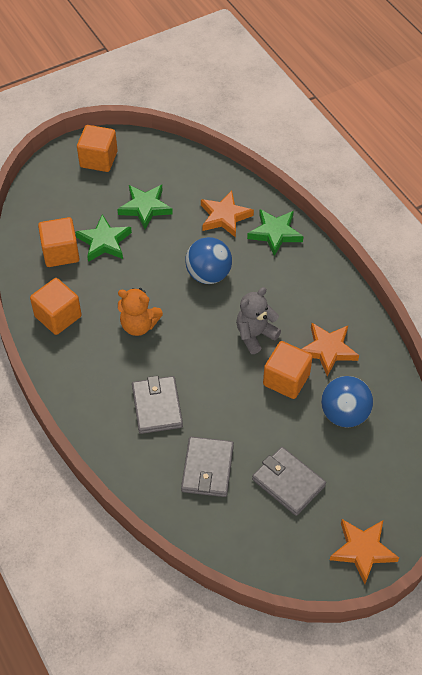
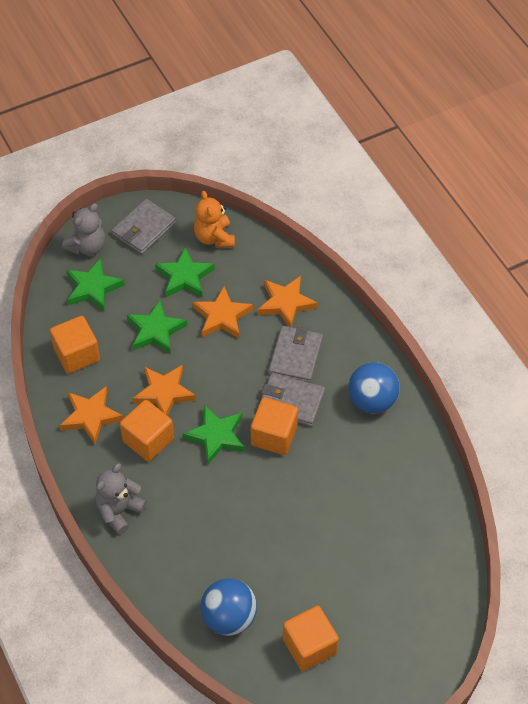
green star: 3 -> 4
grey teddy bear: 1 -> 2
orange star: 3 -> 4

